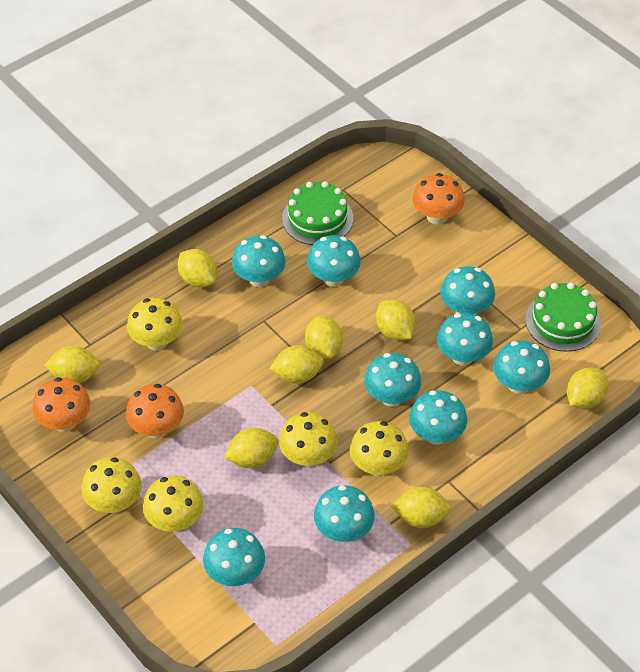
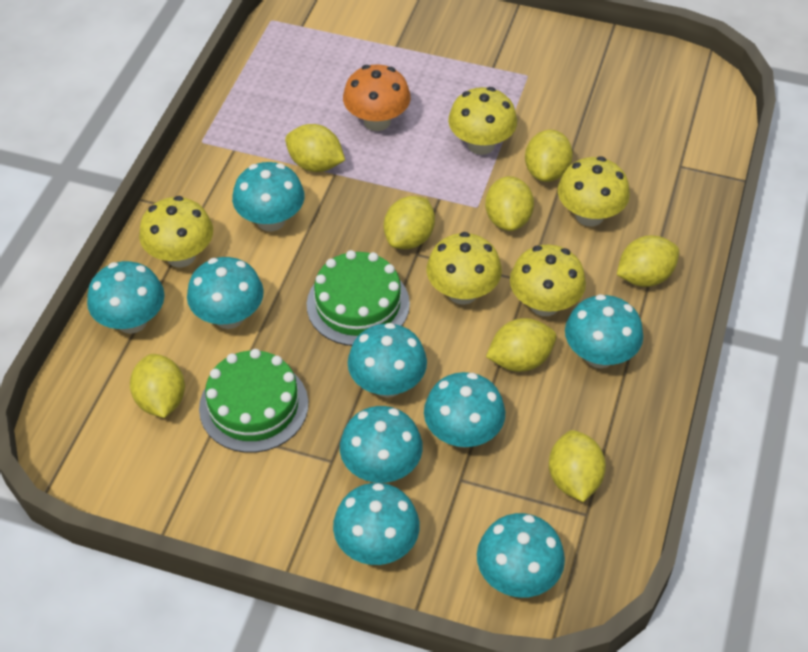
orange mushroom: 3 -> 1

